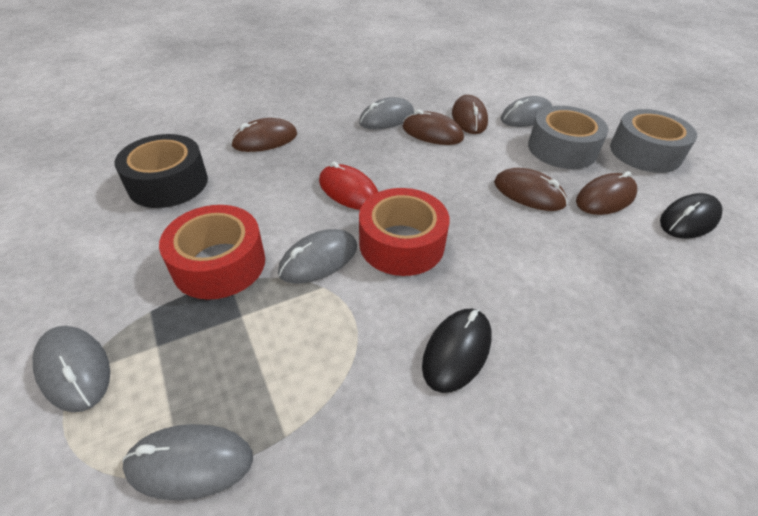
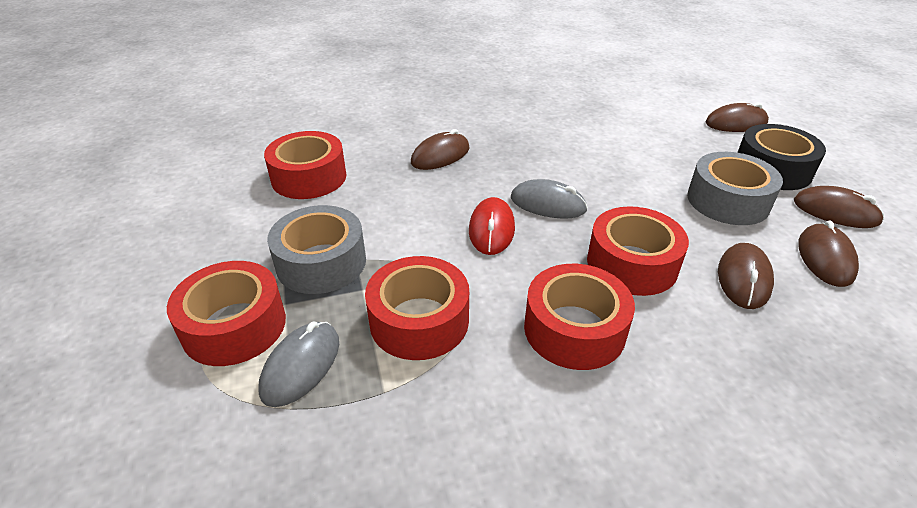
black mouse: 2 -> 0
grey mouse: 5 -> 2
red tape: 2 -> 5

